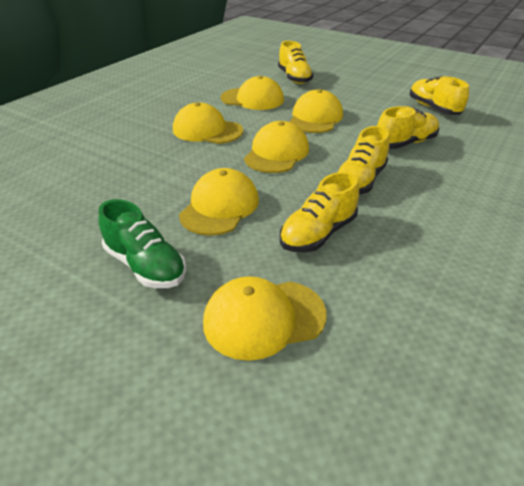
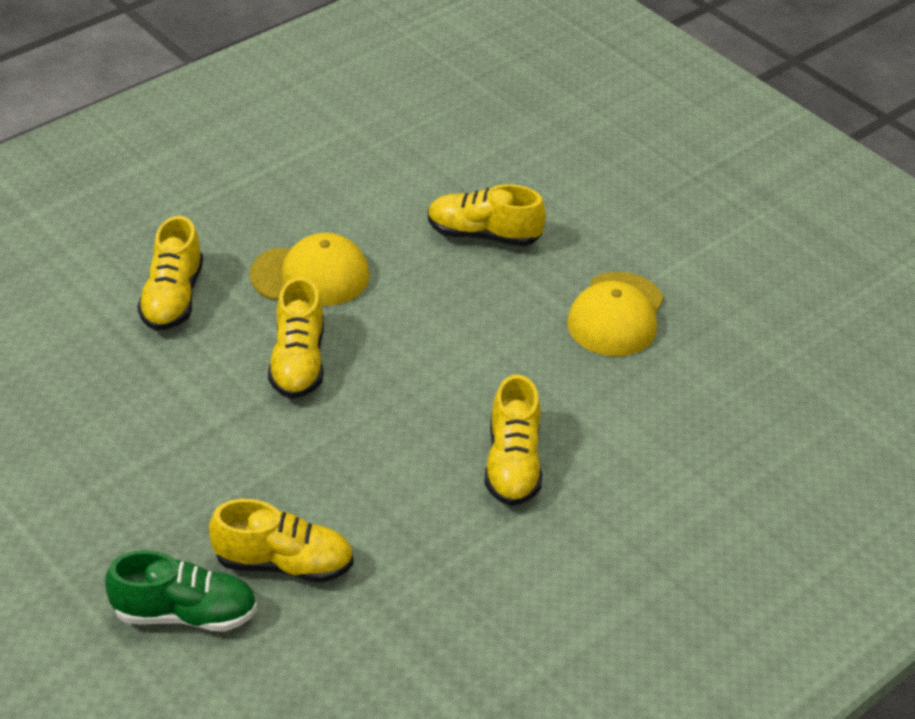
yellow cap: 6 -> 2

